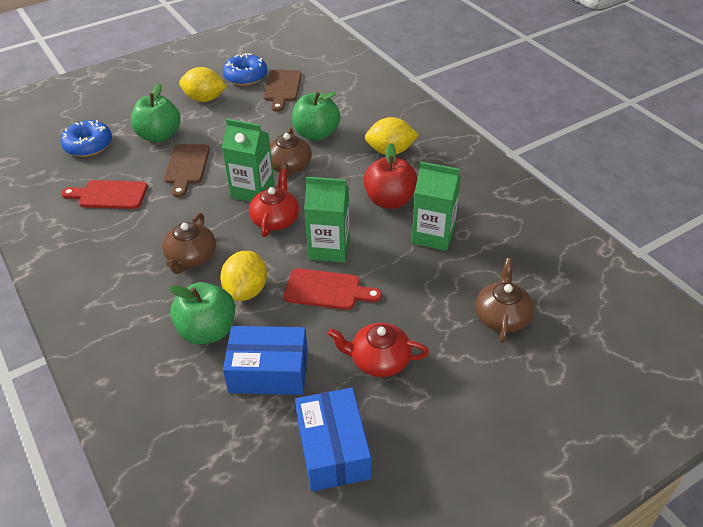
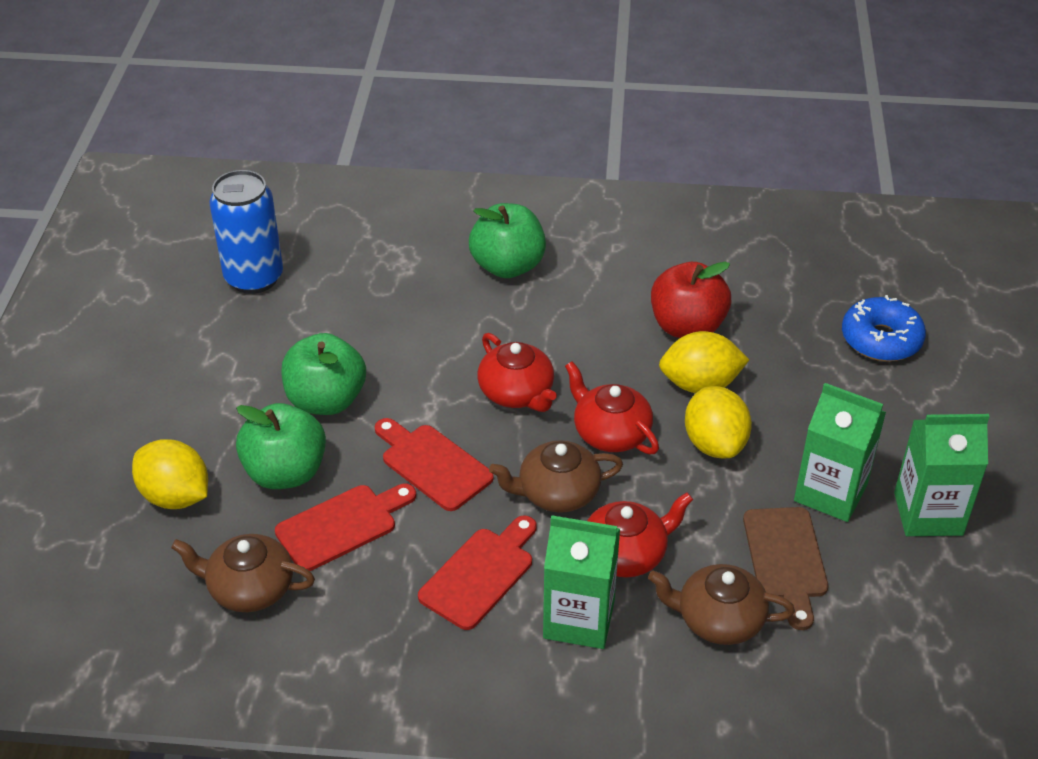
blue box: 2 -> 0
blue can: 0 -> 1
blue donut: 2 -> 1
brown cutting board: 2 -> 1
red cutting board: 2 -> 3
red teapot: 2 -> 3

